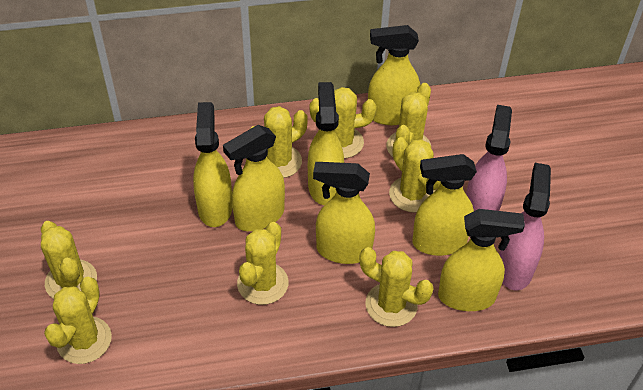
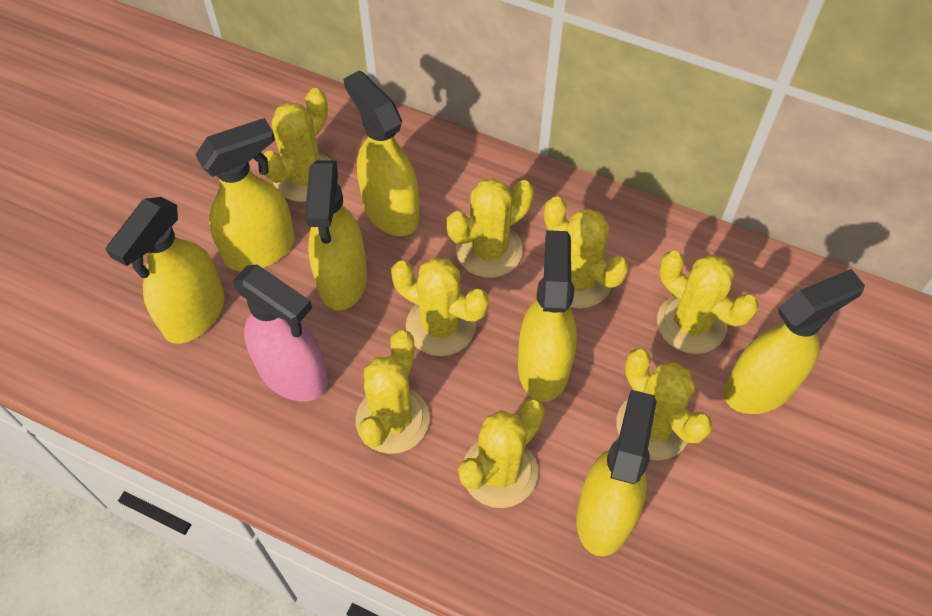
pink spray bottle: 2 -> 1

